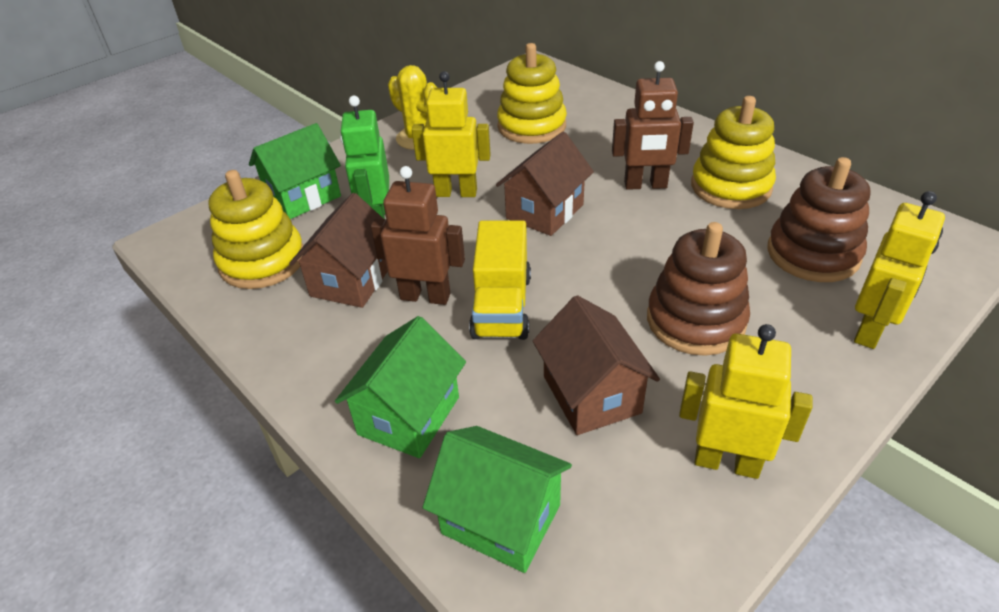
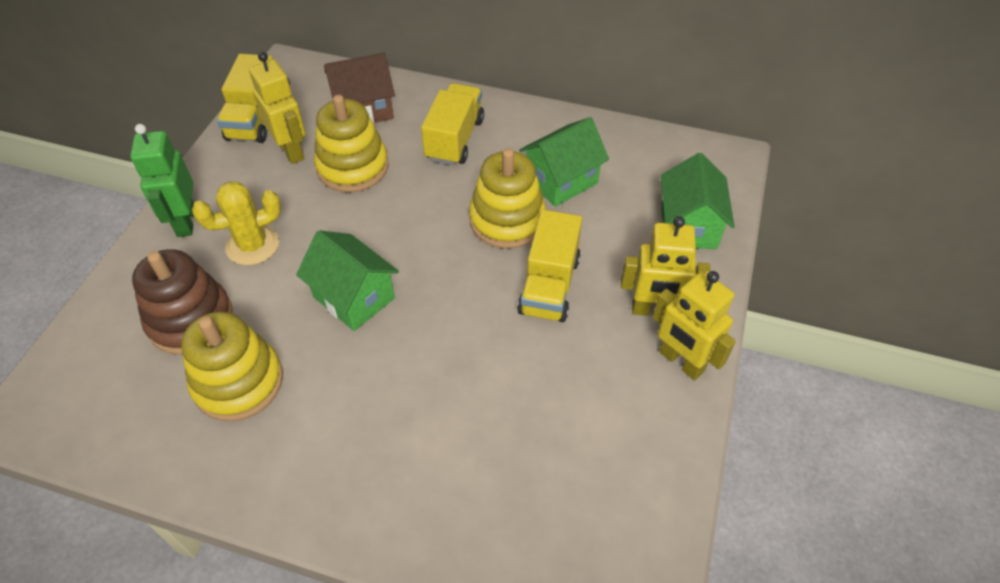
brown house: 3 -> 1
brown robot: 2 -> 0
brown stacking toy: 2 -> 1
yellow truck: 1 -> 3

